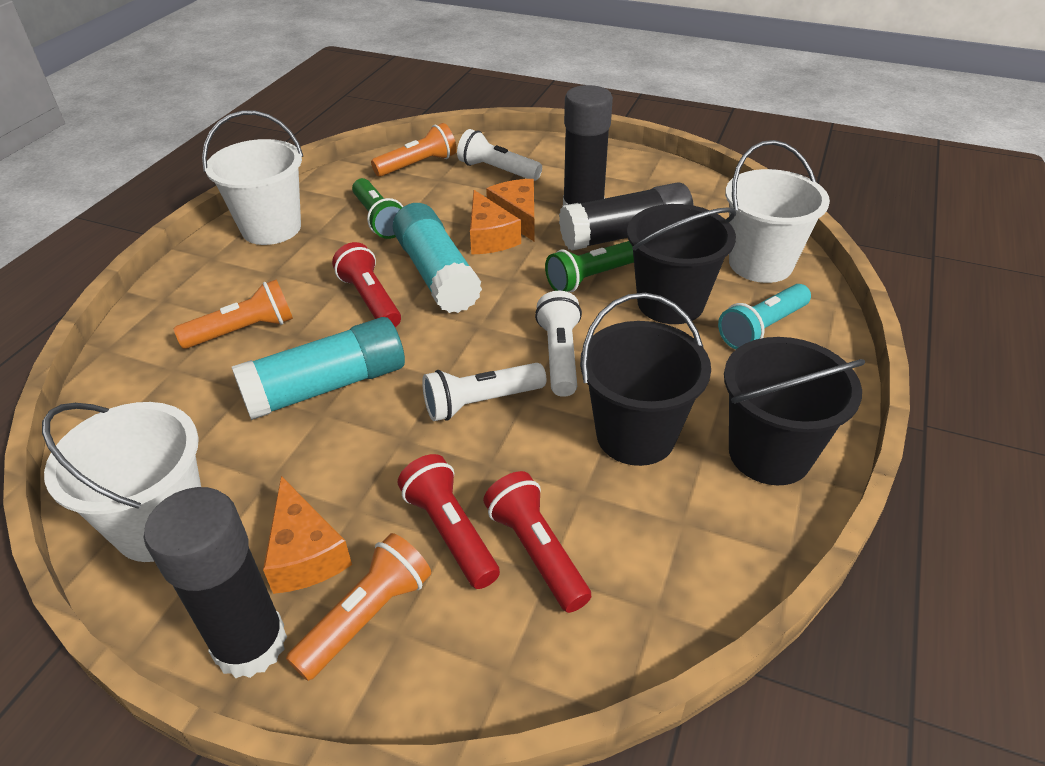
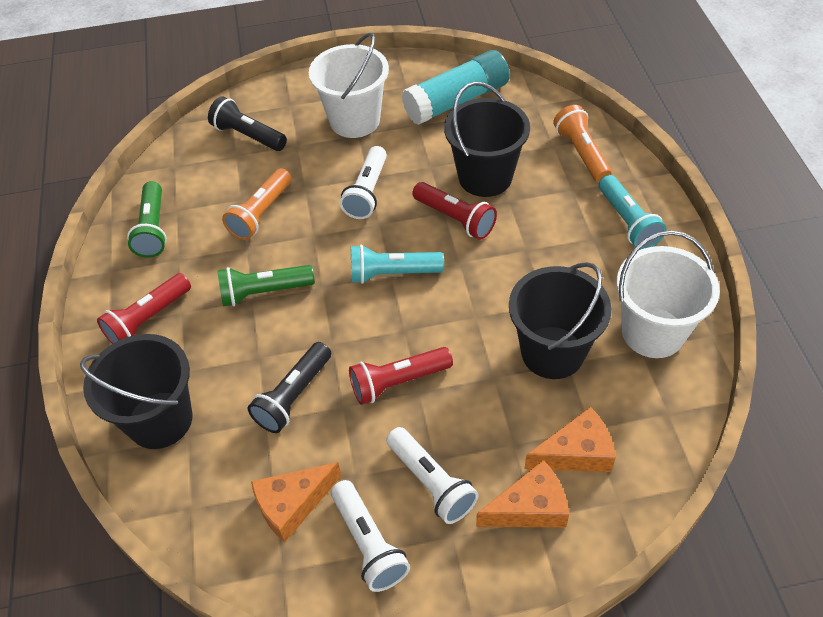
black flashlight: 0 -> 2
black glue stick: 3 -> 0
orange flashlight: 3 -> 2
turquoise flashlight: 1 -> 2
turquoise glue stick: 2 -> 1
white bucket: 3 -> 2

